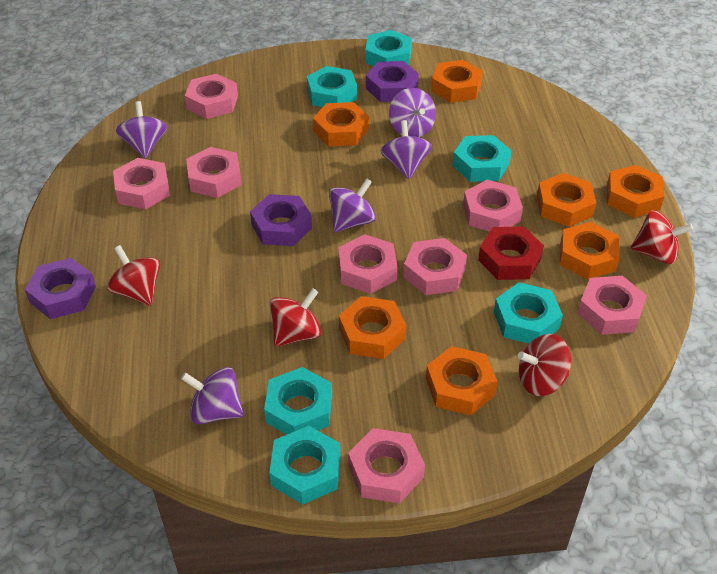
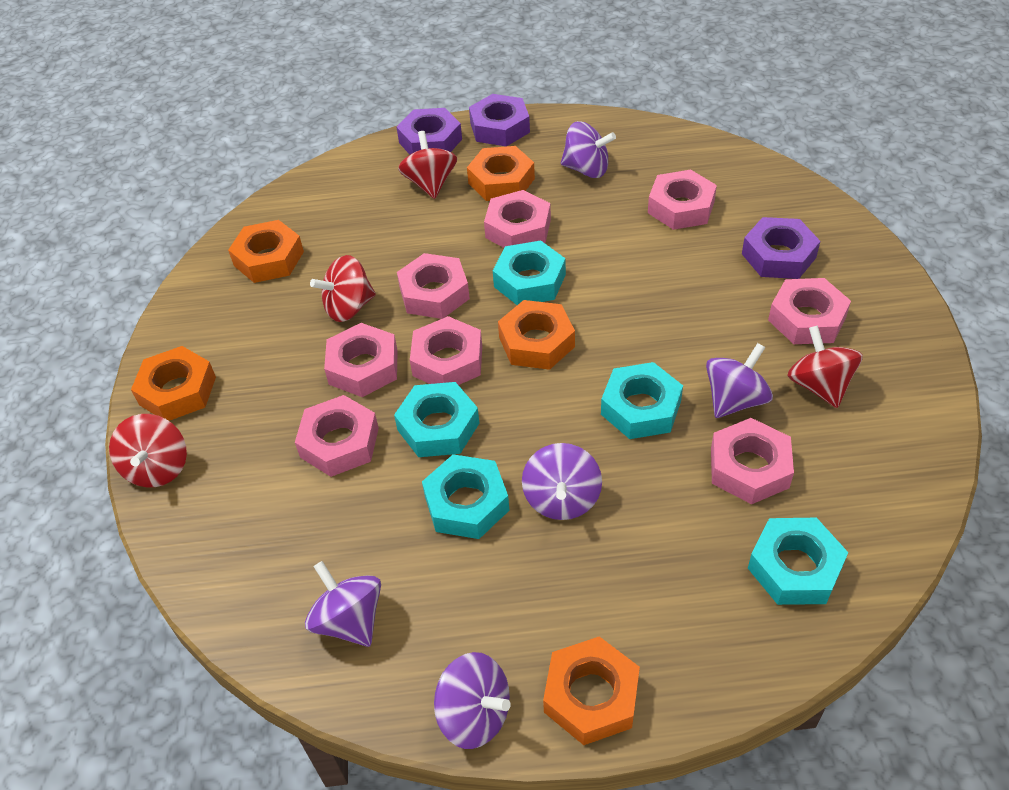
orange nut: 7 -> 5
red nut: 1 -> 0
turquoise nut: 6 -> 5

